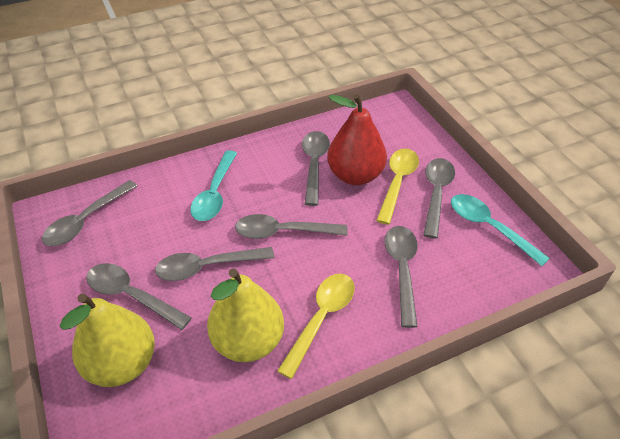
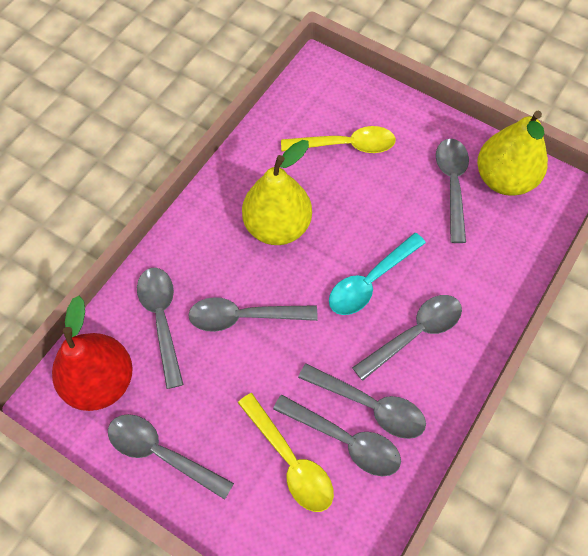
turquoise spoon: 2 -> 1

